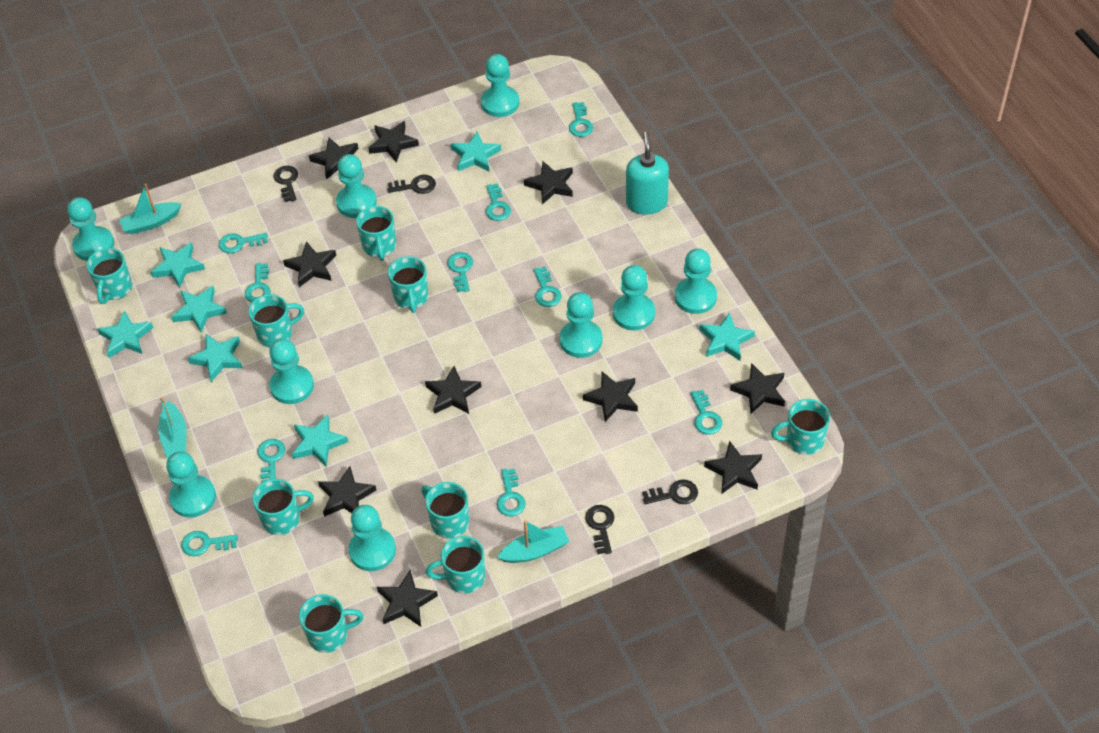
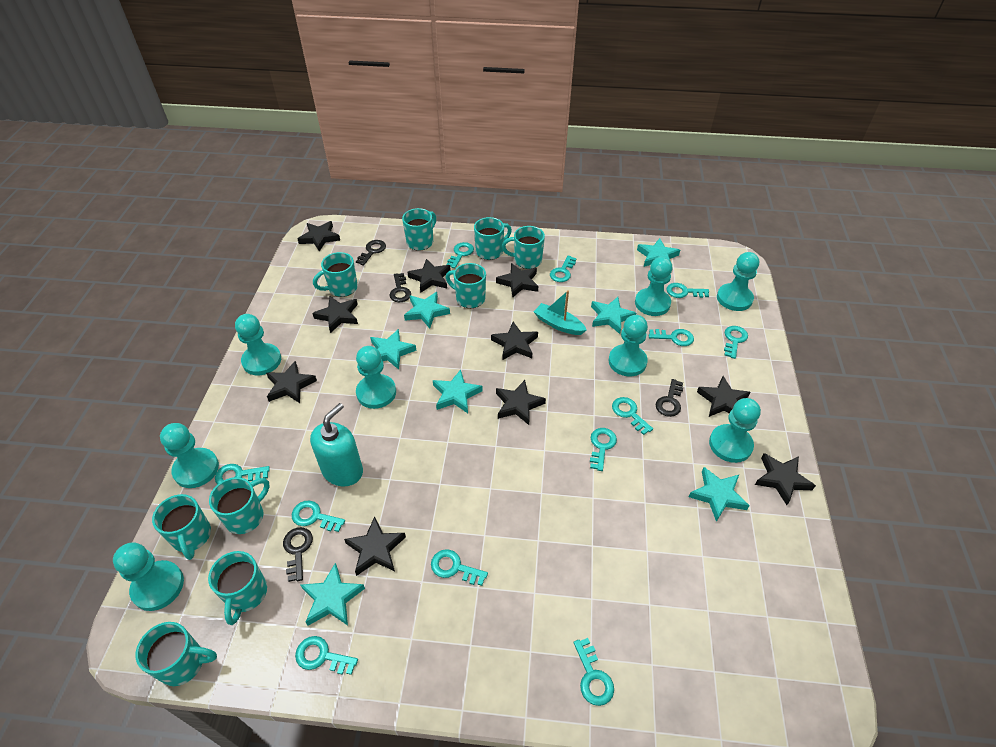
turquoise boat: 3 -> 1
turquoise key: 10 -> 12
turquoise pawn: 9 -> 8

